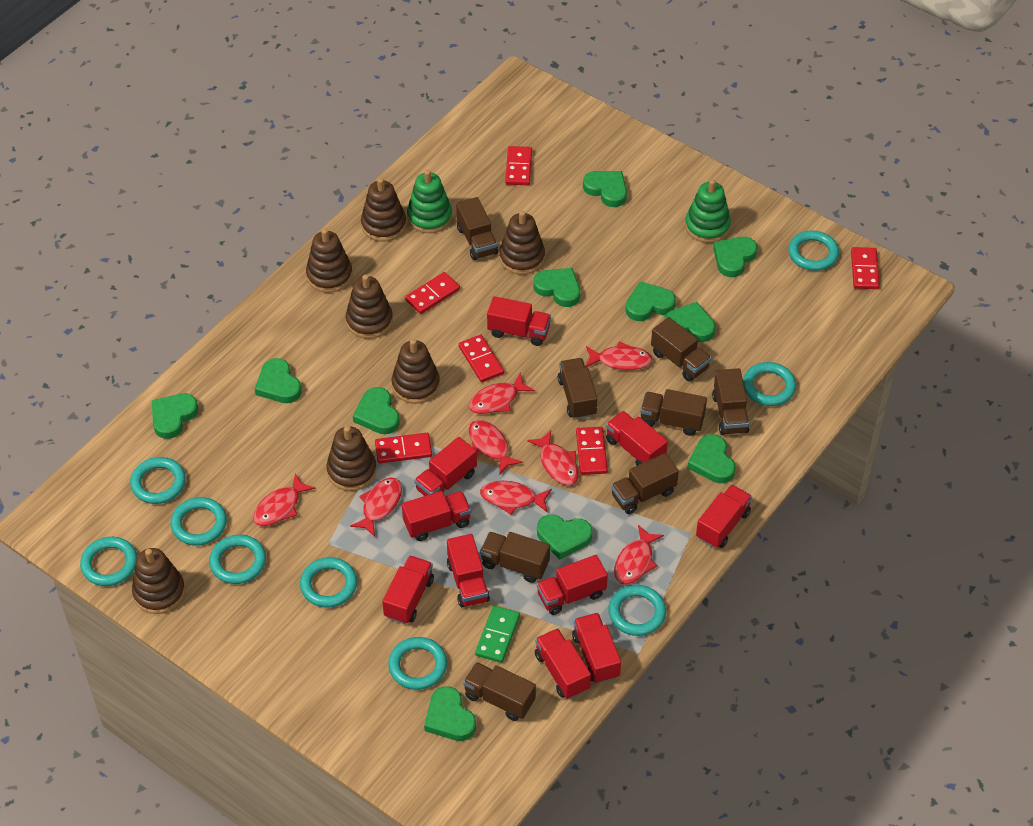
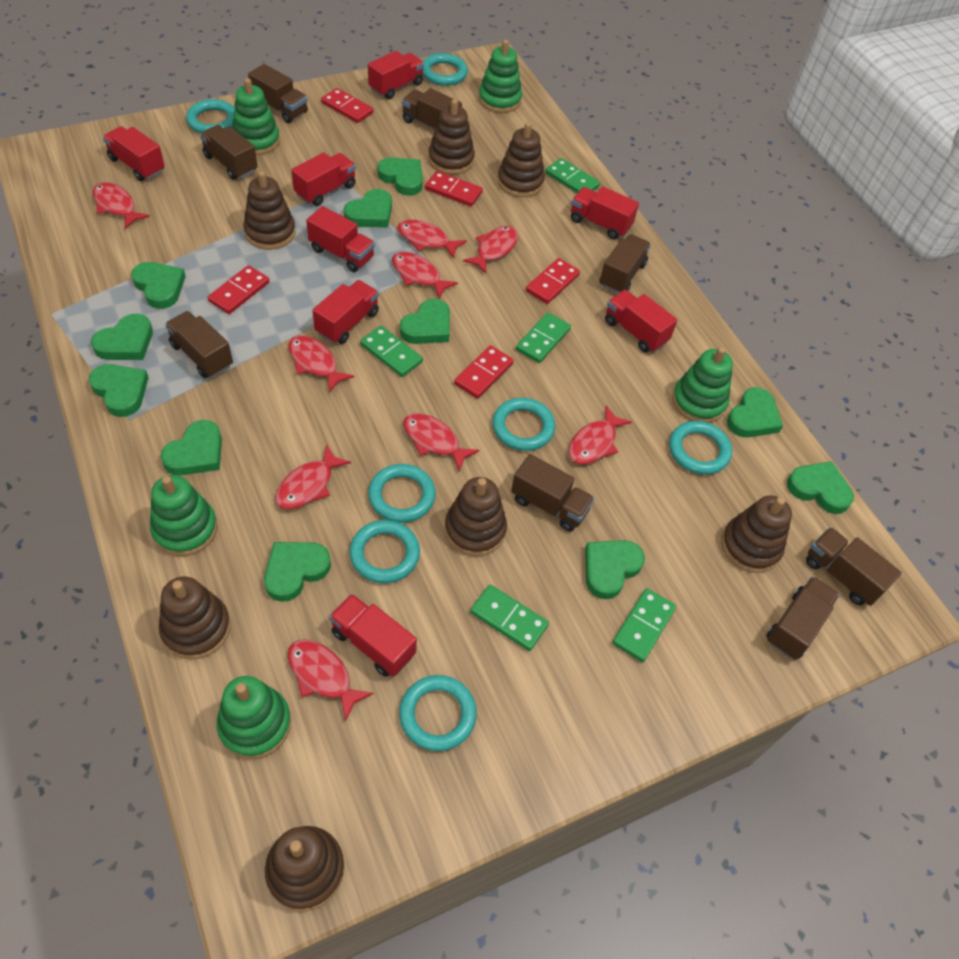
green domino: 1 -> 5
green stacking toy: 2 -> 5
red domino: 6 -> 5
red fish: 8 -> 9
red truck: 10 -> 8
turquoise ring: 9 -> 7

